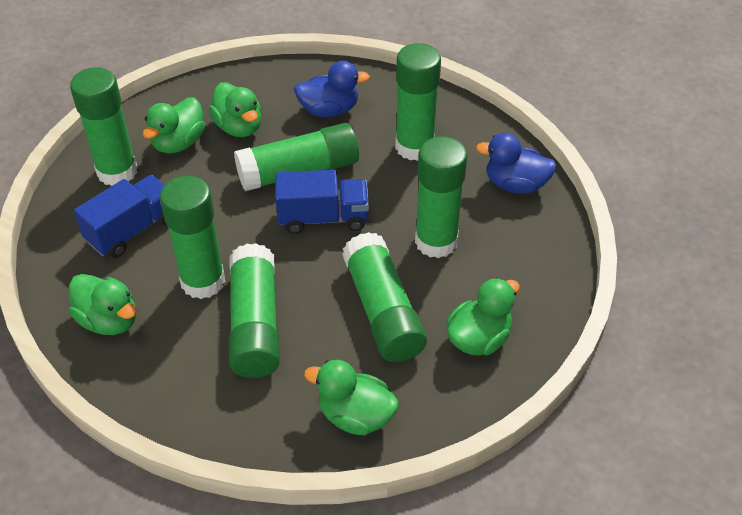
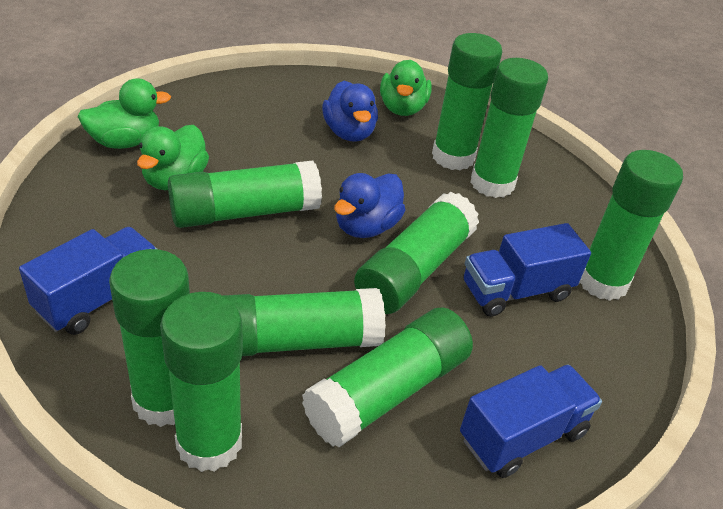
blue truck: 2 -> 3
green duck: 5 -> 3
green glue stick: 7 -> 9

